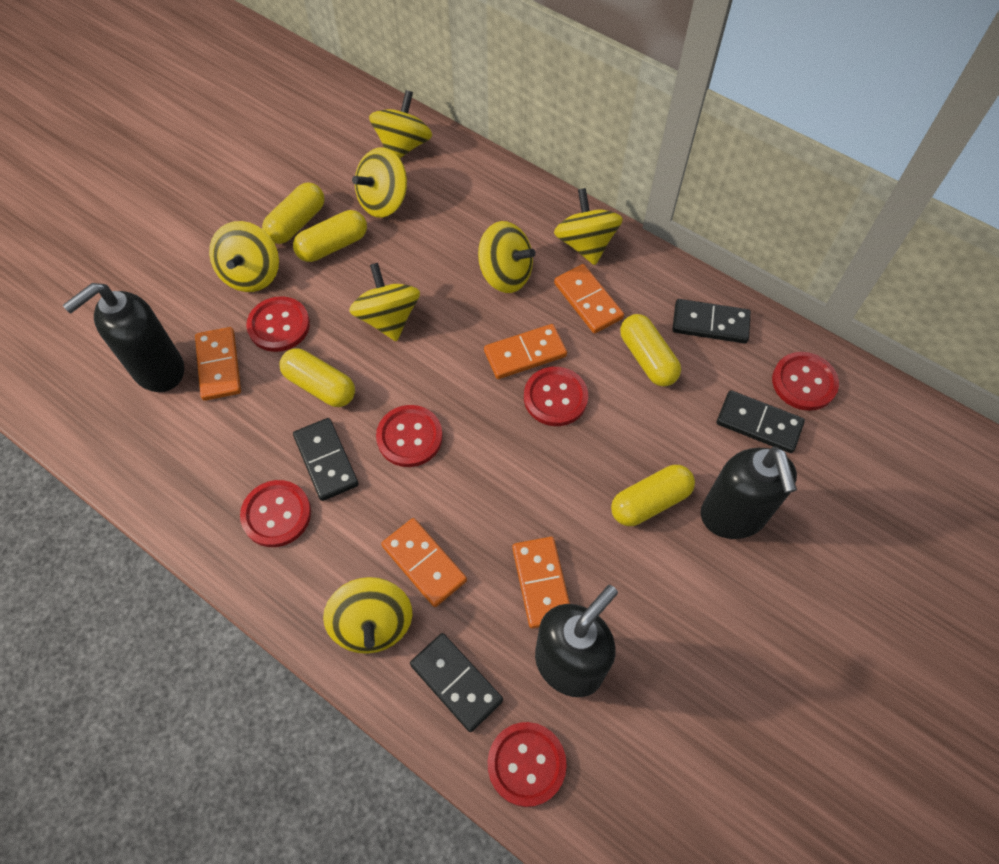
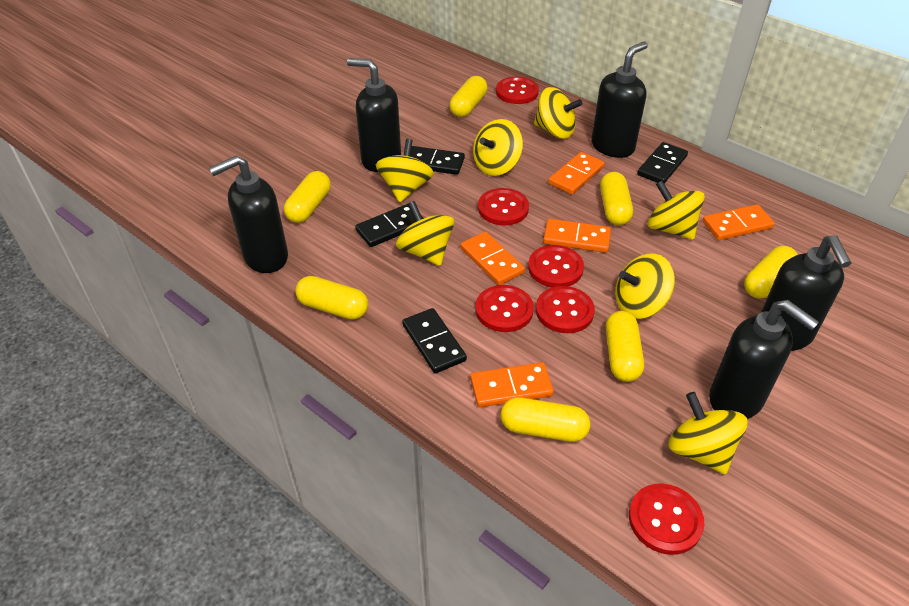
black soap dispenser: 3 -> 5
yellow capsule: 5 -> 7

